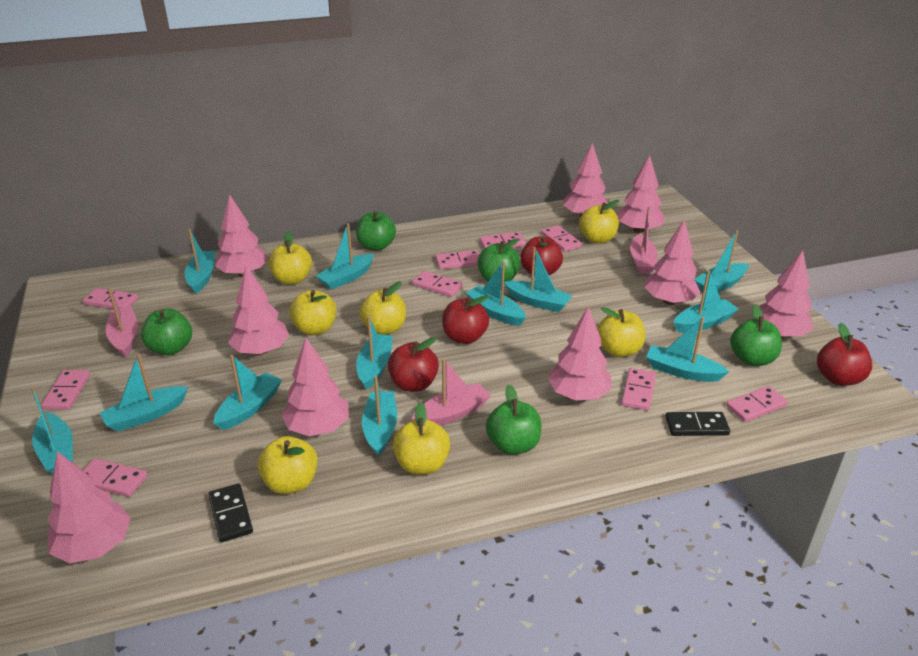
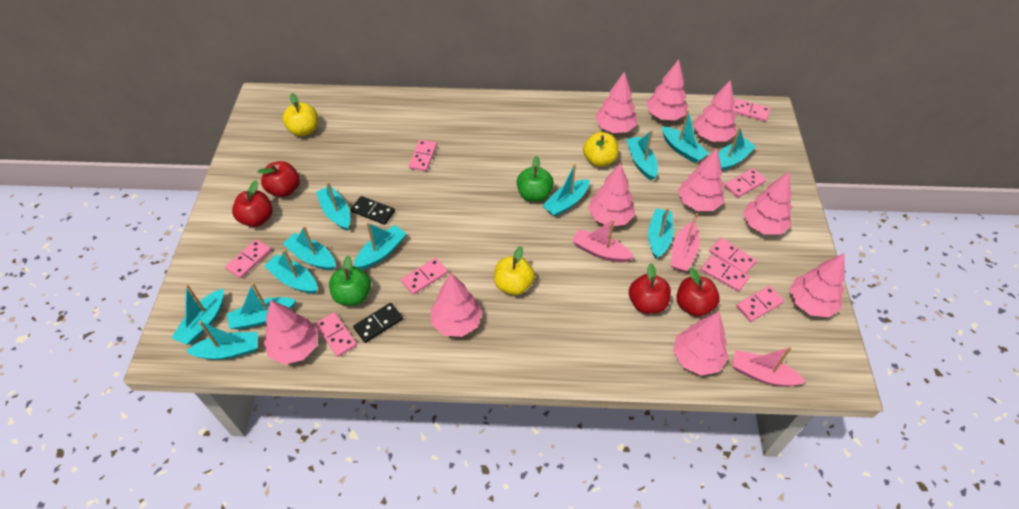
green apple: 5 -> 2
pink tree: 9 -> 10
yellow apple: 7 -> 3

